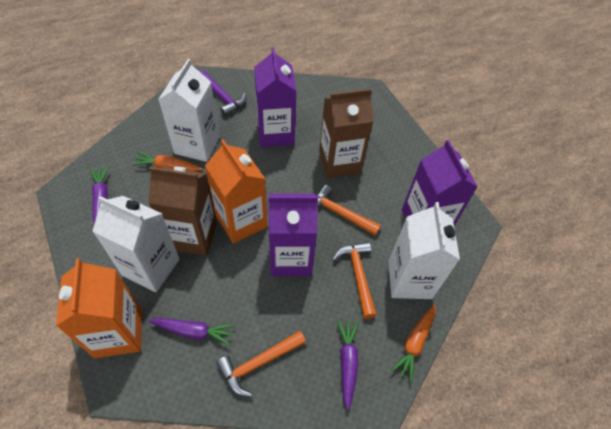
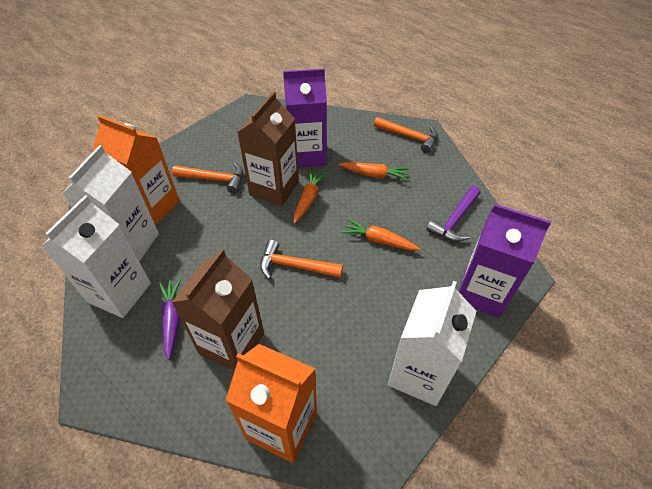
orange carrot: 2 -> 3
purple carrot: 3 -> 1
purple carton: 3 -> 2

